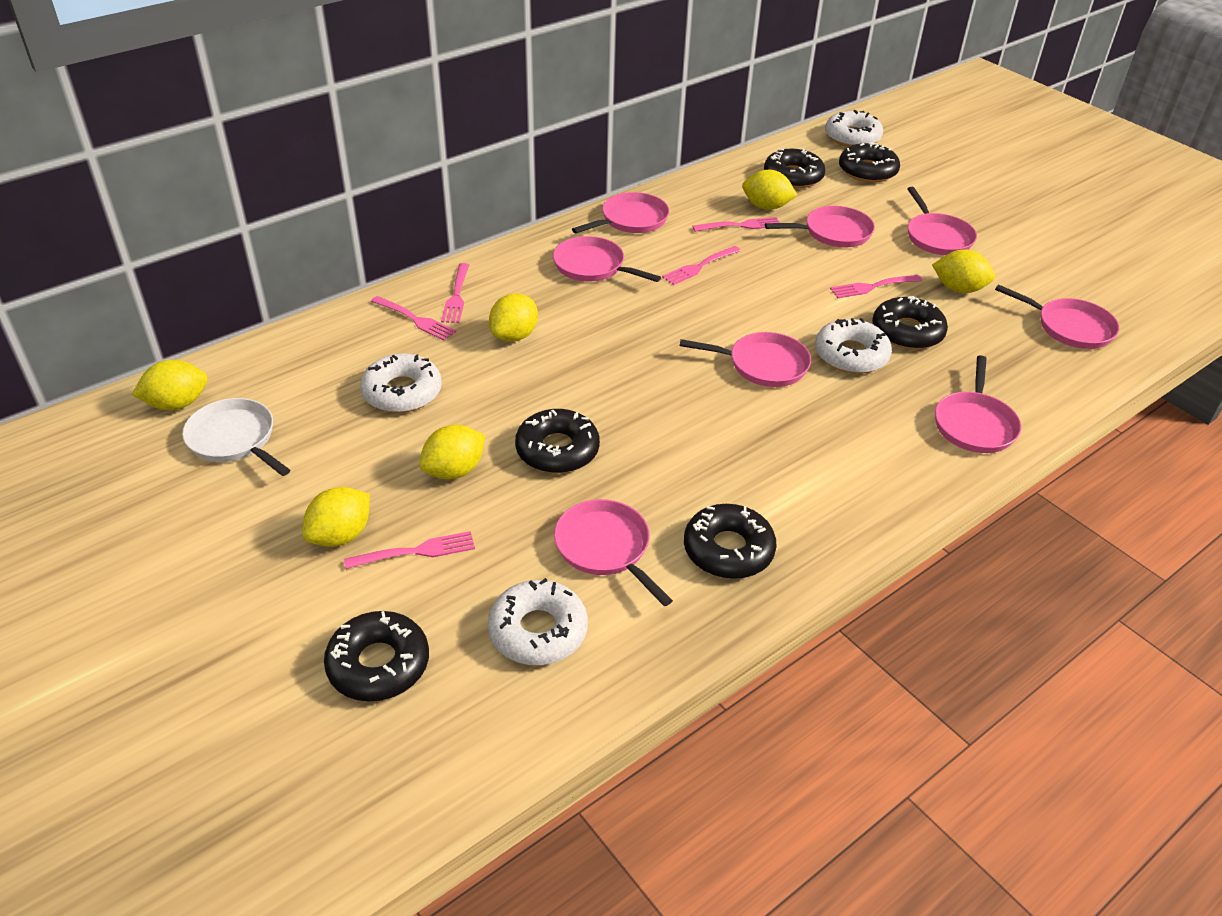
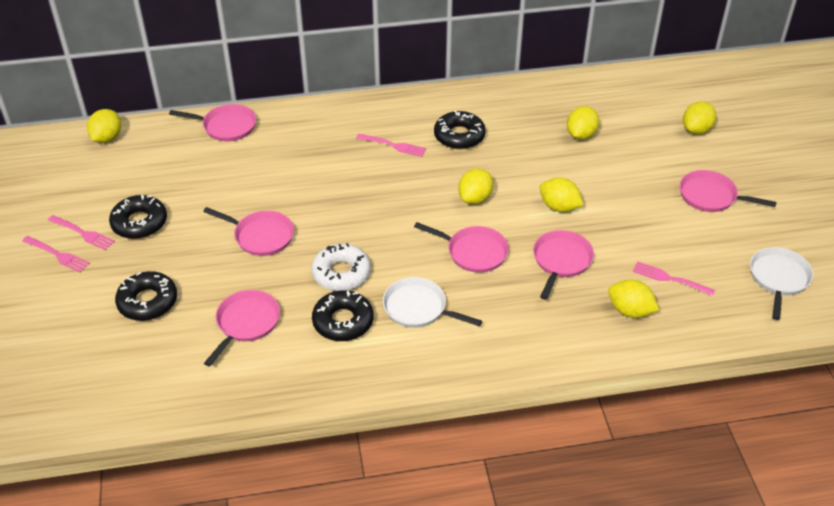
black donut: 6 -> 4
pink fork: 6 -> 4
pink pan: 8 -> 6
white donut: 4 -> 1
white pan: 1 -> 2

